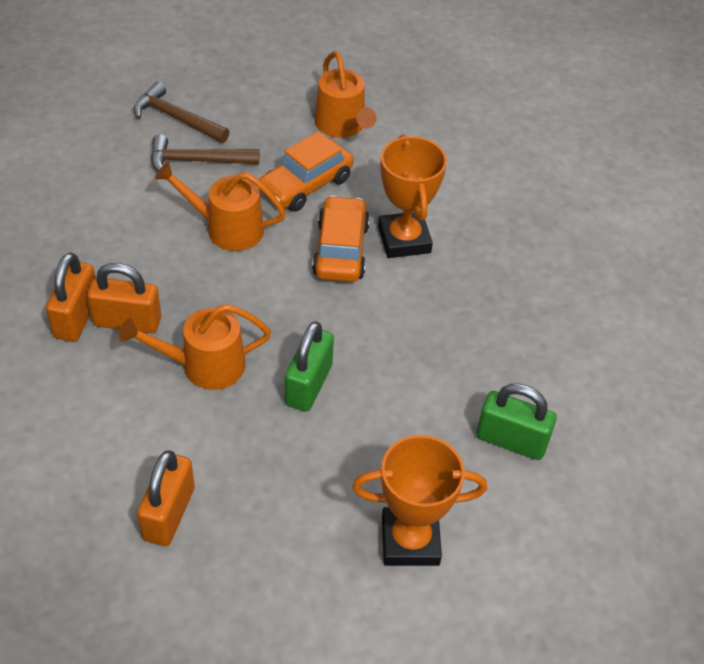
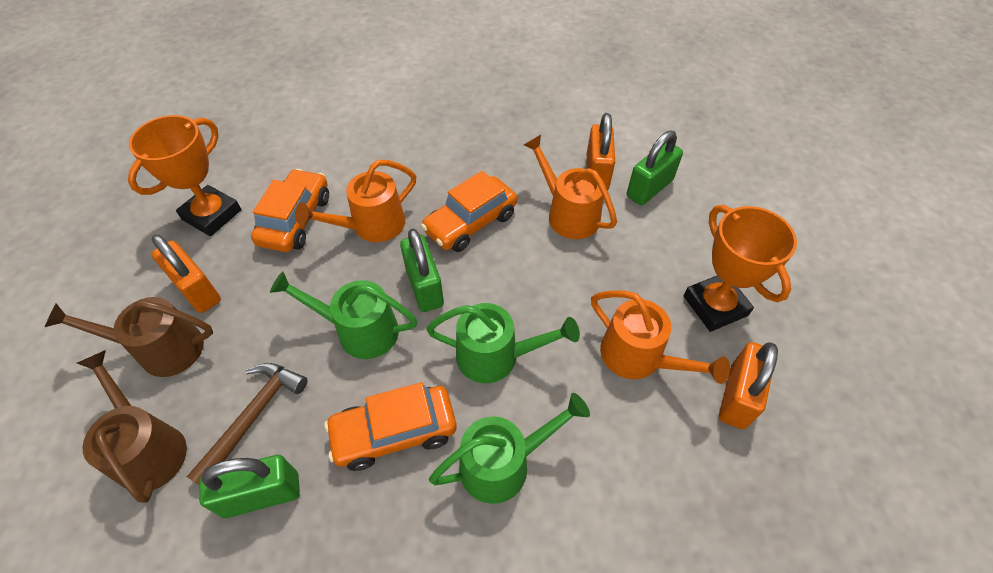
brown hammer: 2 -> 1
brown watering can: 0 -> 2
green padlock: 2 -> 3
green watering can: 0 -> 3
orange car: 2 -> 3

